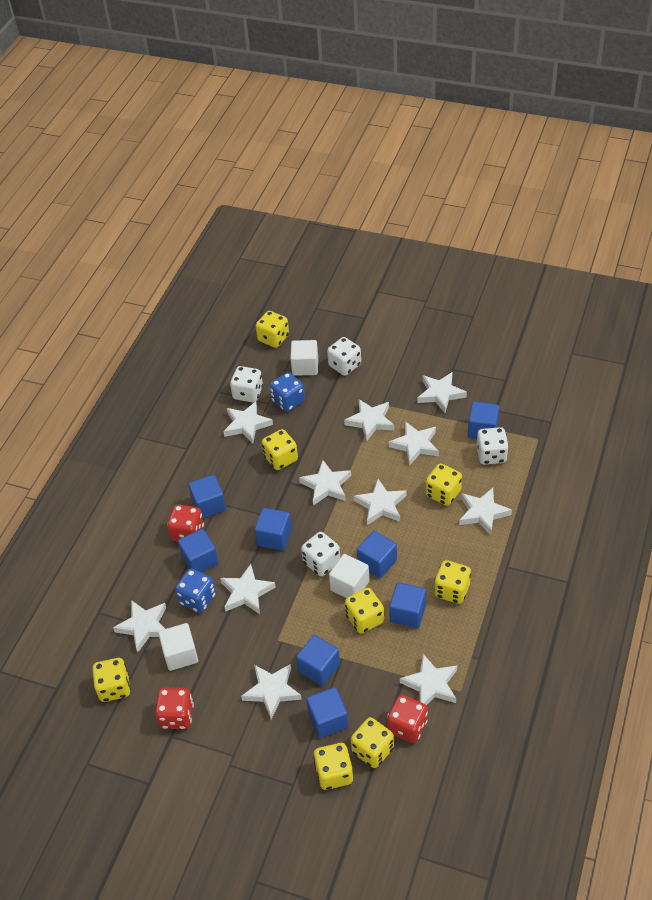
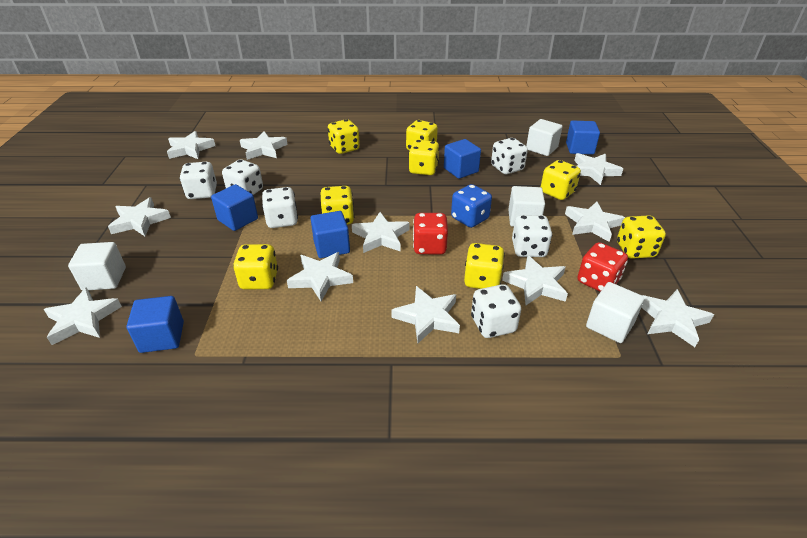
blue cube: 8 -> 5
blue dice: 2 -> 1
red dice: 3 -> 2
white cube: 3 -> 4
white dice: 4 -> 6

